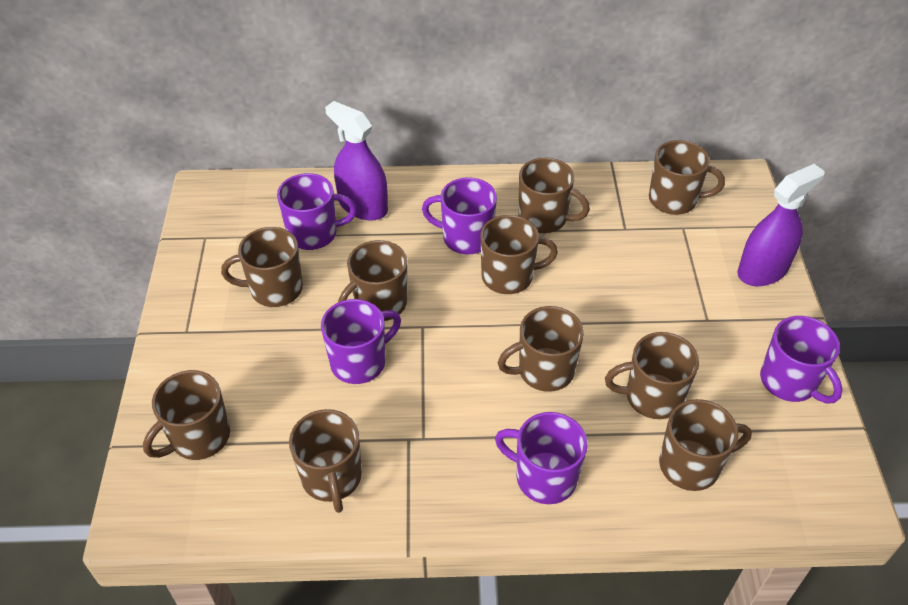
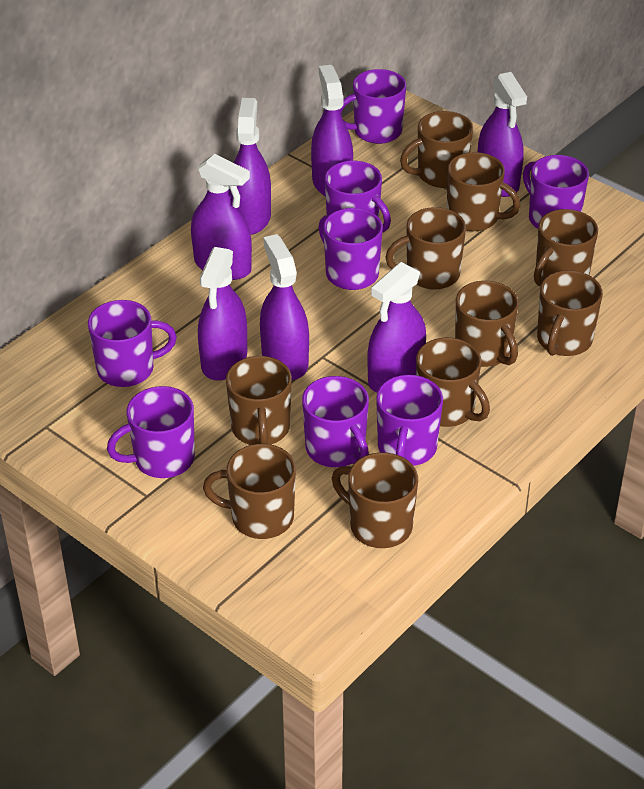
purple mug: 5 -> 8
purple spray bottle: 2 -> 7

